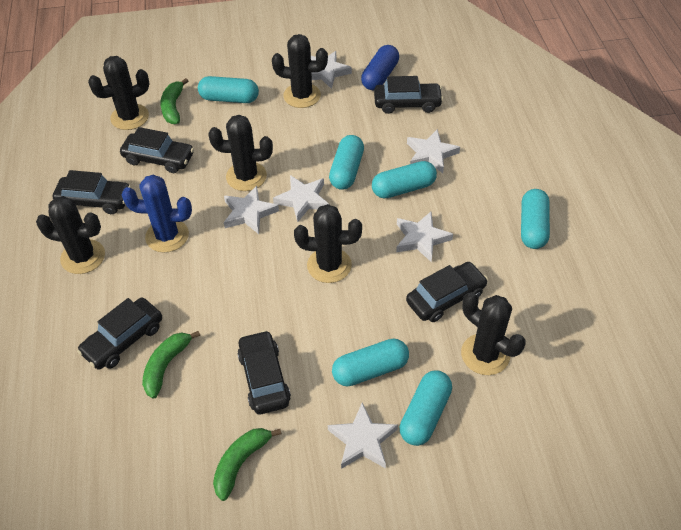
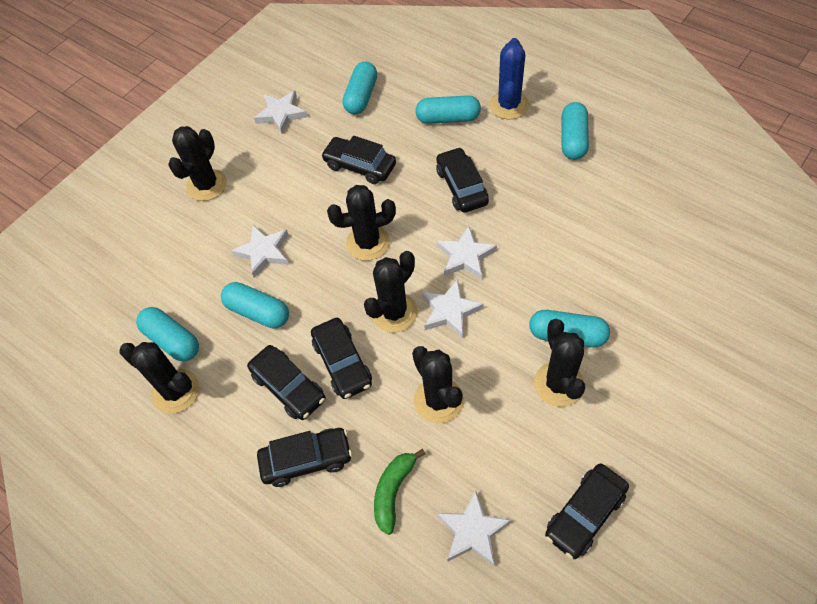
blue capsule: 1 -> 0
green banana: 3 -> 1
white star: 6 -> 5

